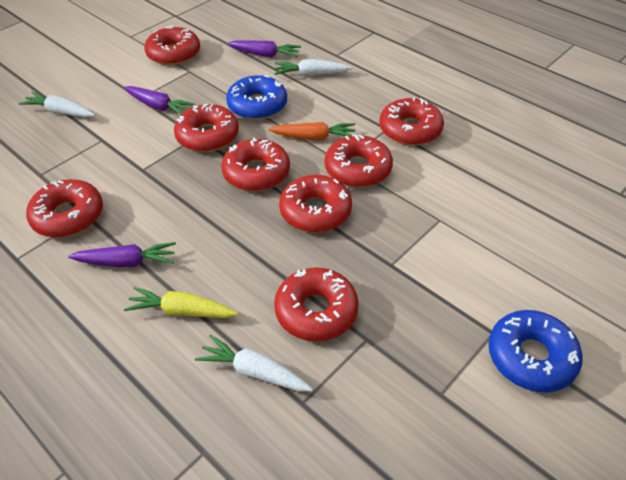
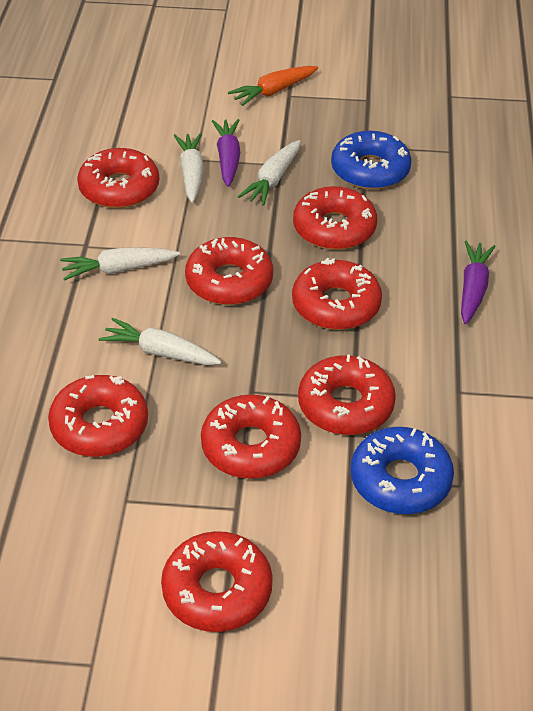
purple carrot: 3 -> 2
white carrot: 3 -> 4
yellow carrot: 1 -> 0

